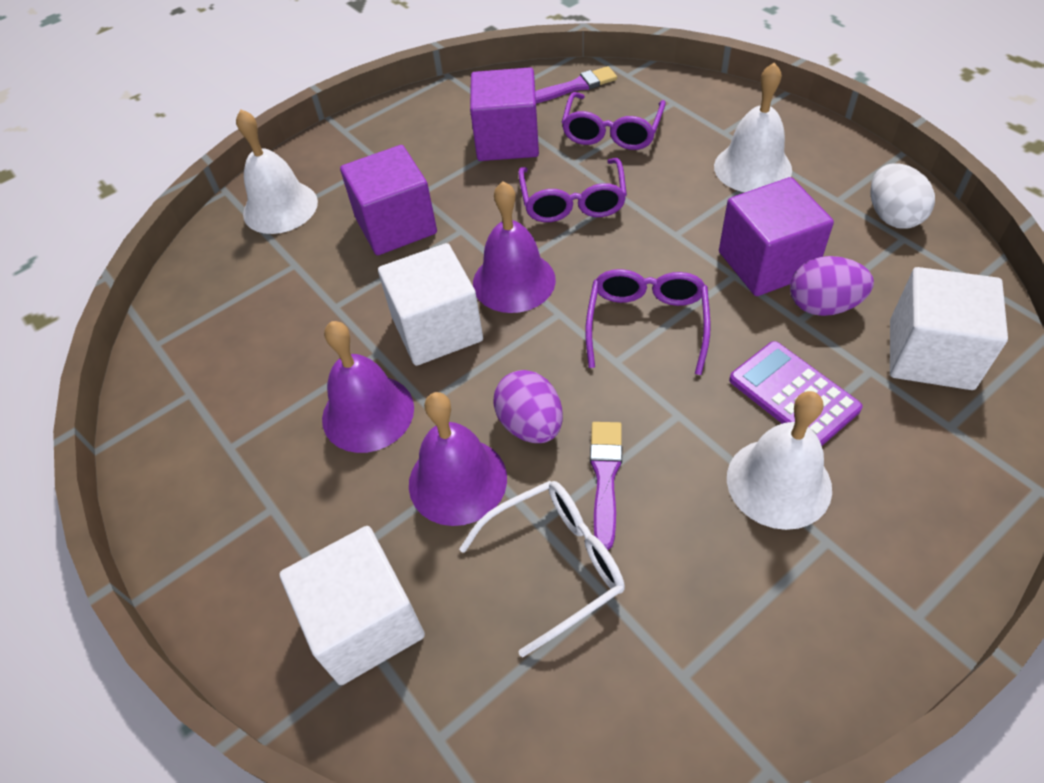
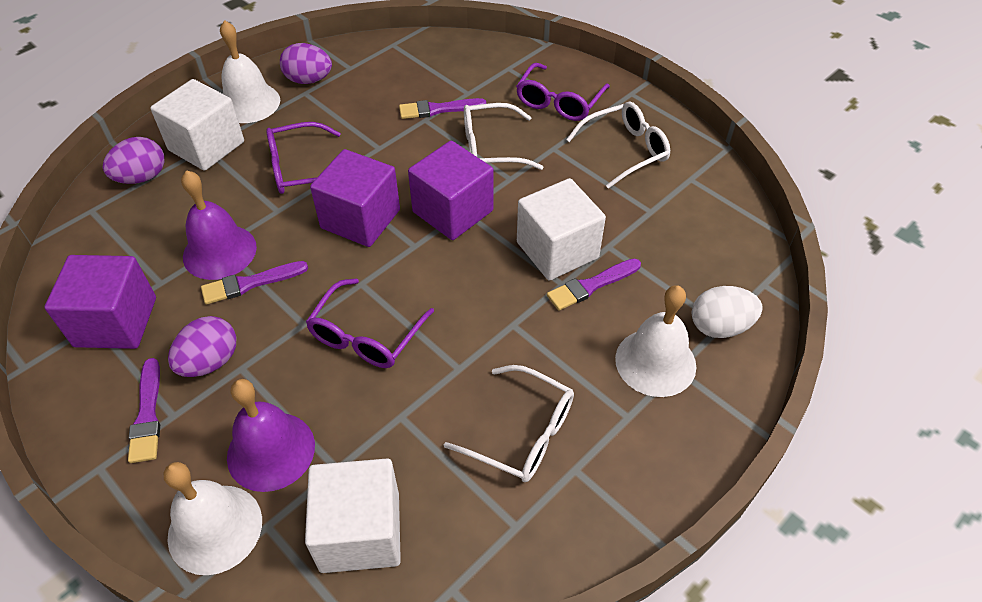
purple bell: 3 -> 2
purple brush: 2 -> 4
purple calculator: 1 -> 0
purple egg: 2 -> 3
white glasses: 1 -> 3

